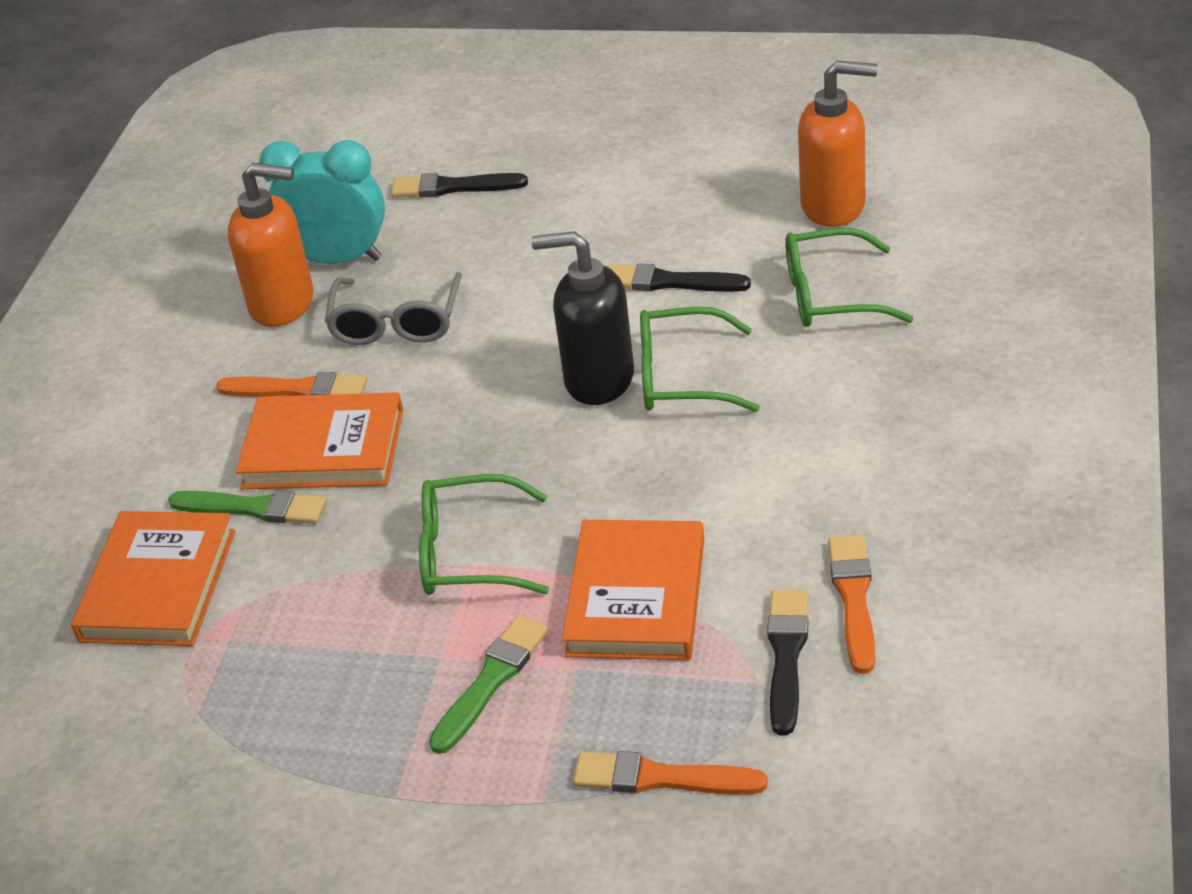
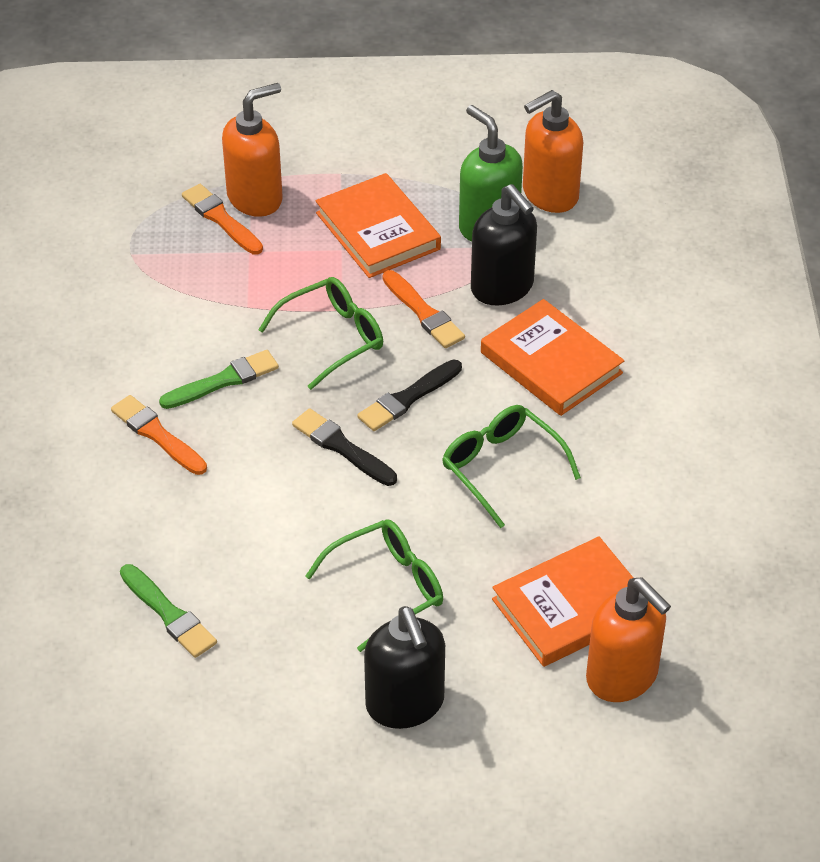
black brush: 3 -> 2
black soap dispenser: 1 -> 2
green soap dispenser: 0 -> 1
grey glasses: 1 -> 0
orange soap dispenser: 2 -> 3
turquoise clock: 1 -> 0

